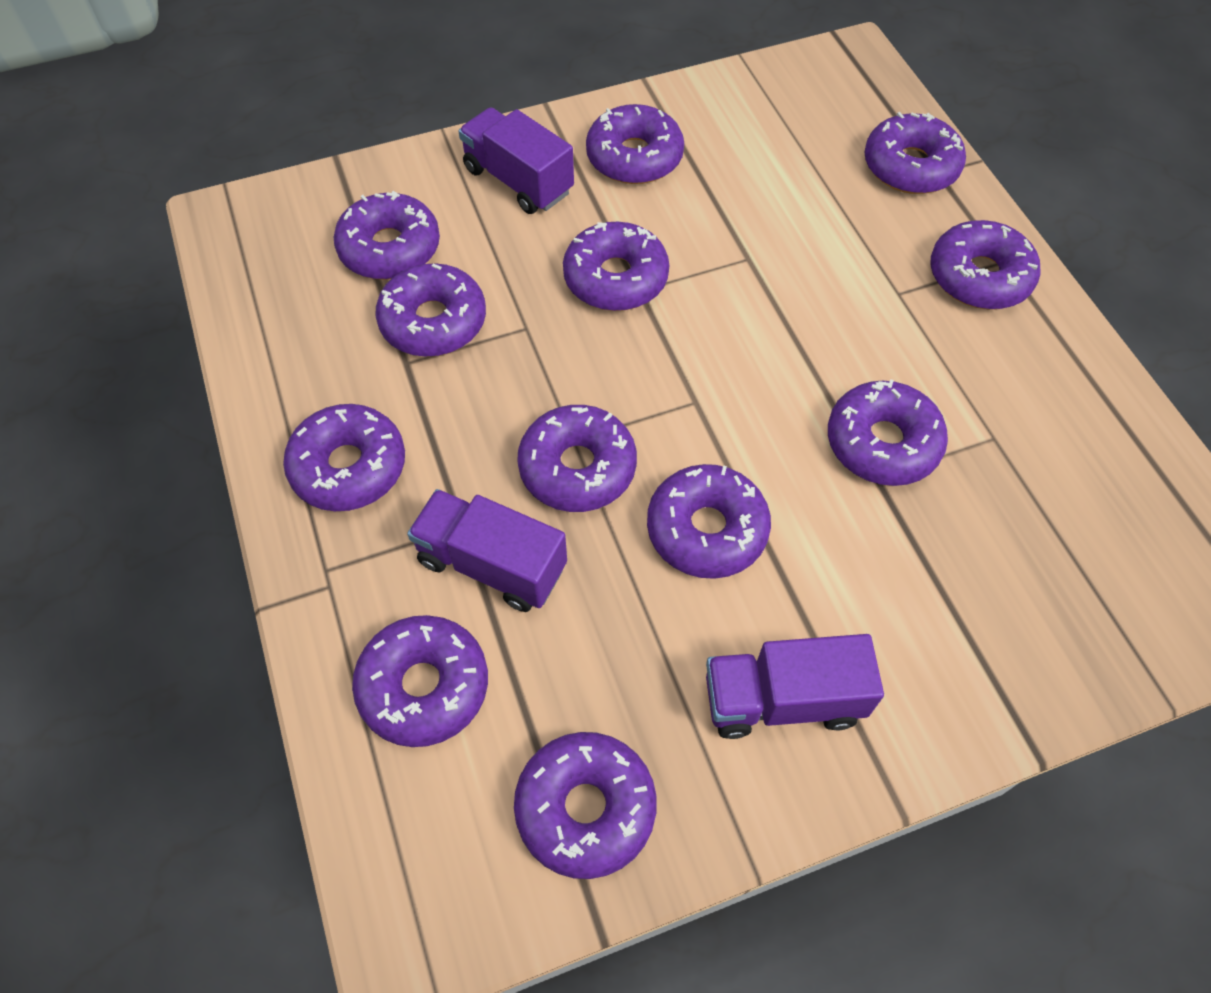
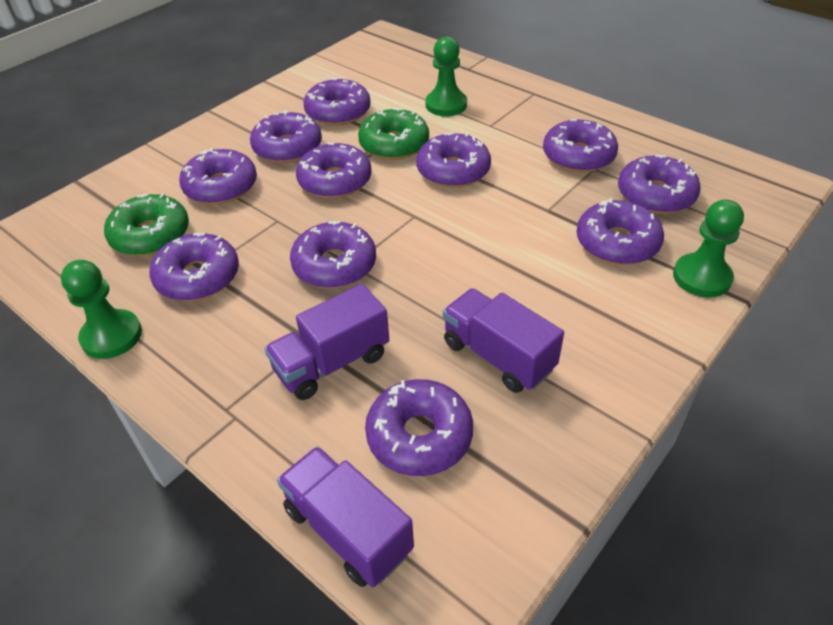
green donut: 0 -> 2
green pawn: 0 -> 3
purple donut: 12 -> 11

